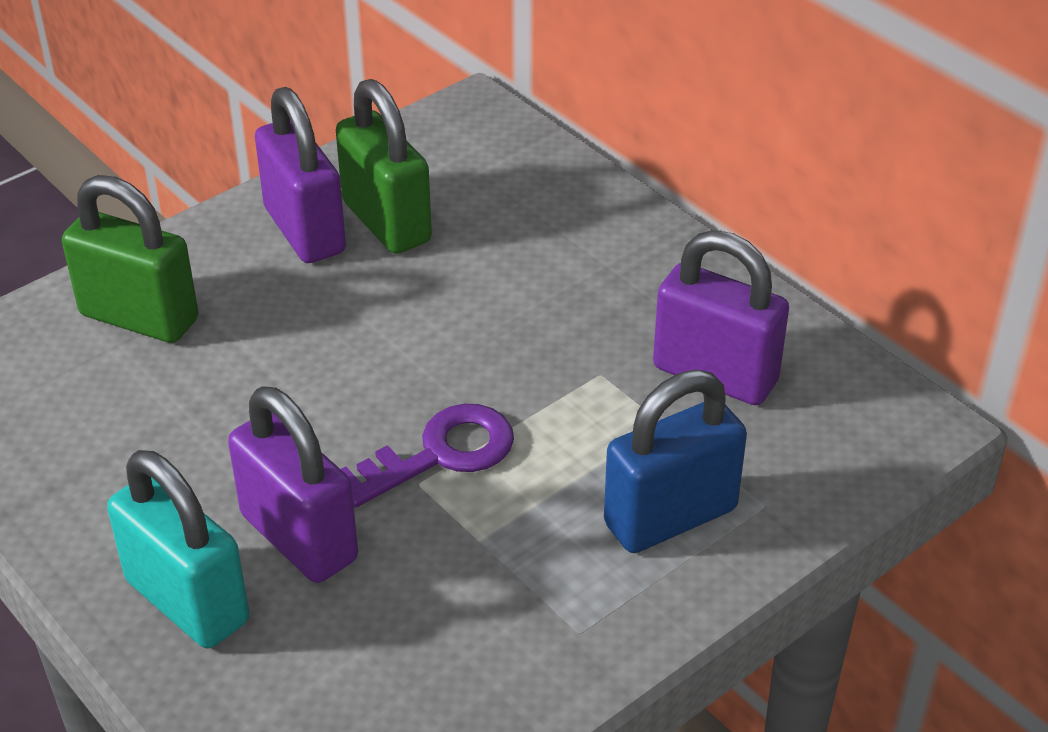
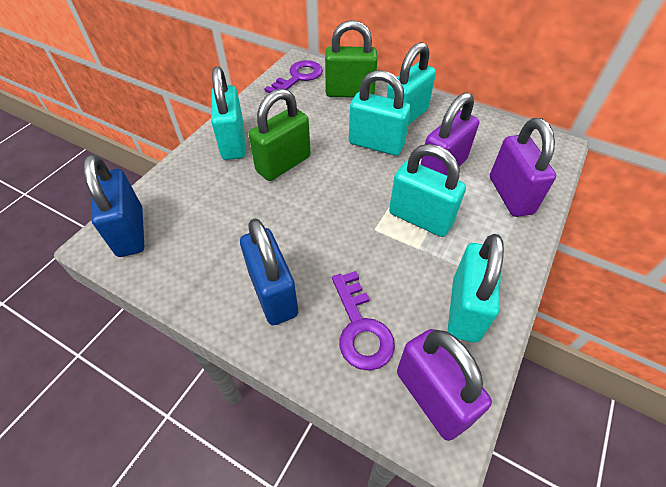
blue padlock: 1 -> 2
purple key: 1 -> 2
turquoise padlock: 1 -> 5

